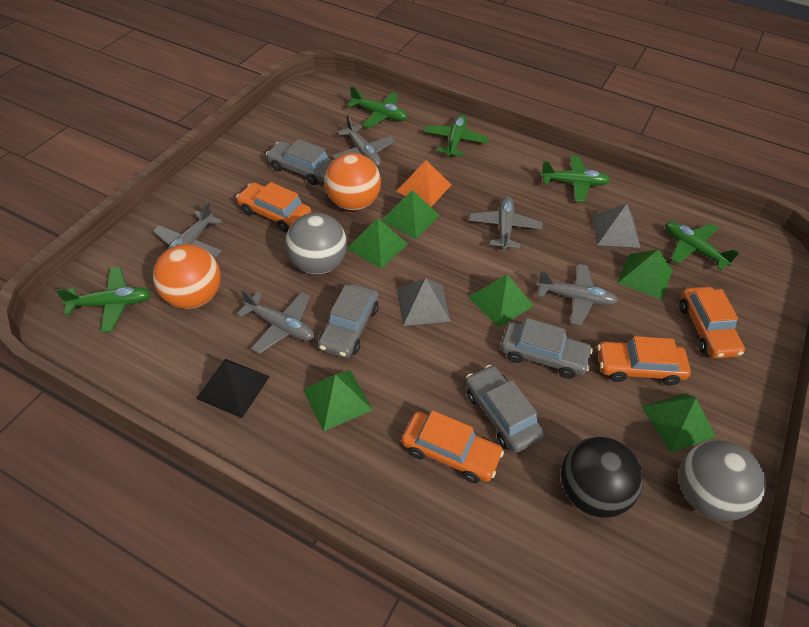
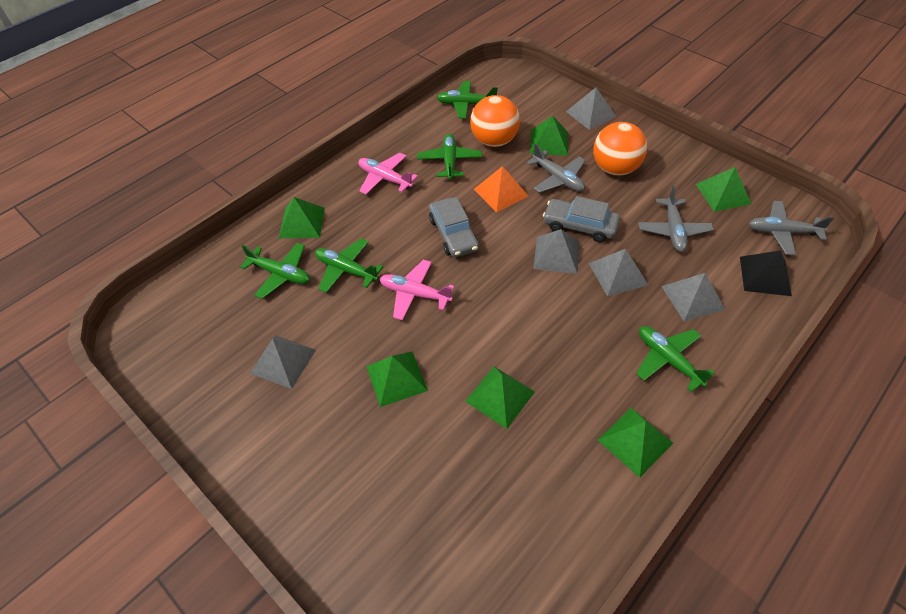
black ball: 1 -> 0
grey ball: 2 -> 0
grey car: 4 -> 2
grey plane: 5 -> 3
grey pyramid: 2 -> 5
orange car: 4 -> 0
pink plane: 0 -> 2

